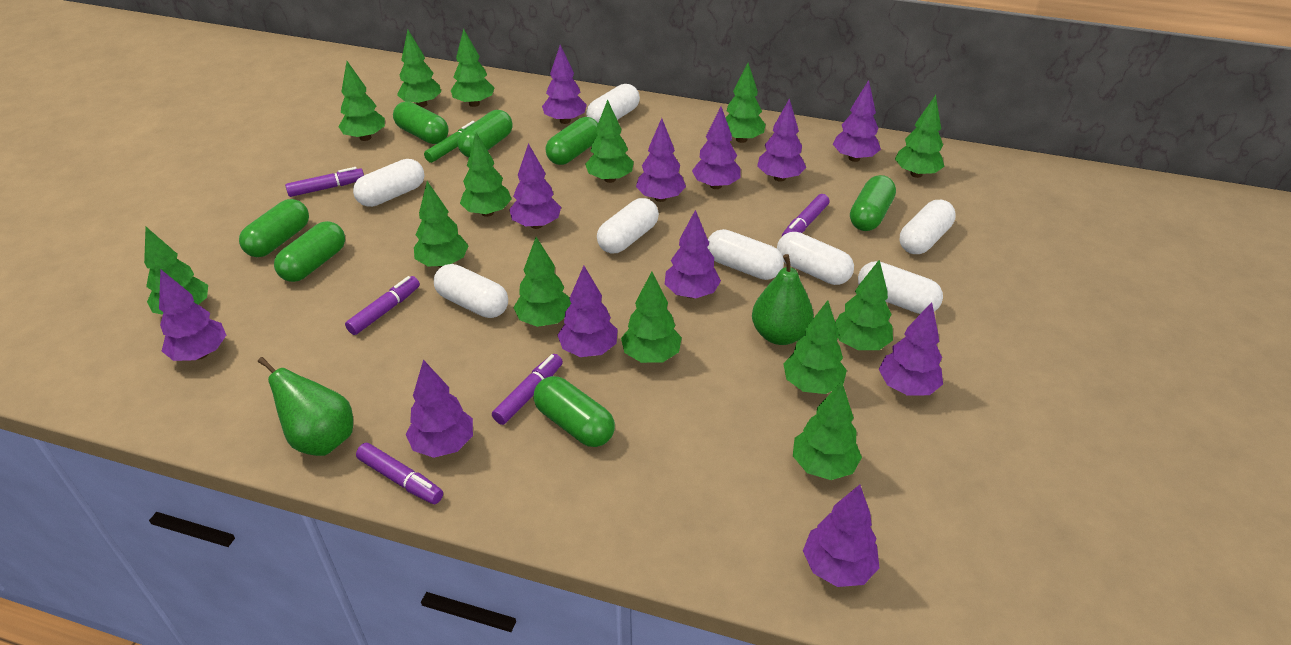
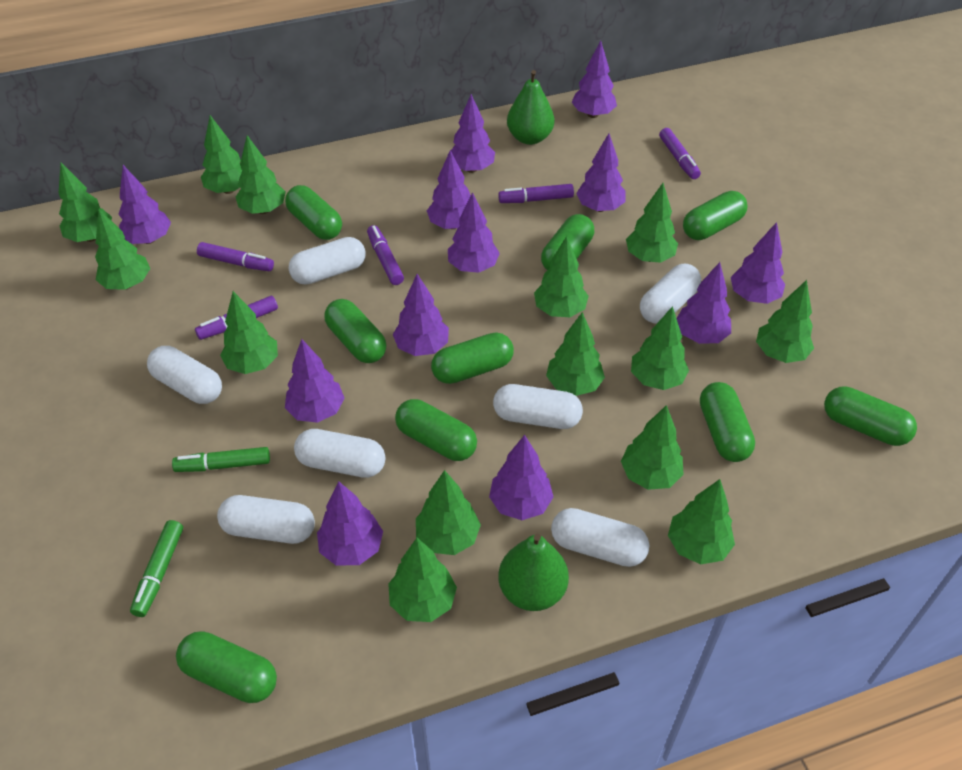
green capsule: 7 -> 9
green marker: 1 -> 2
white capsule: 8 -> 7

